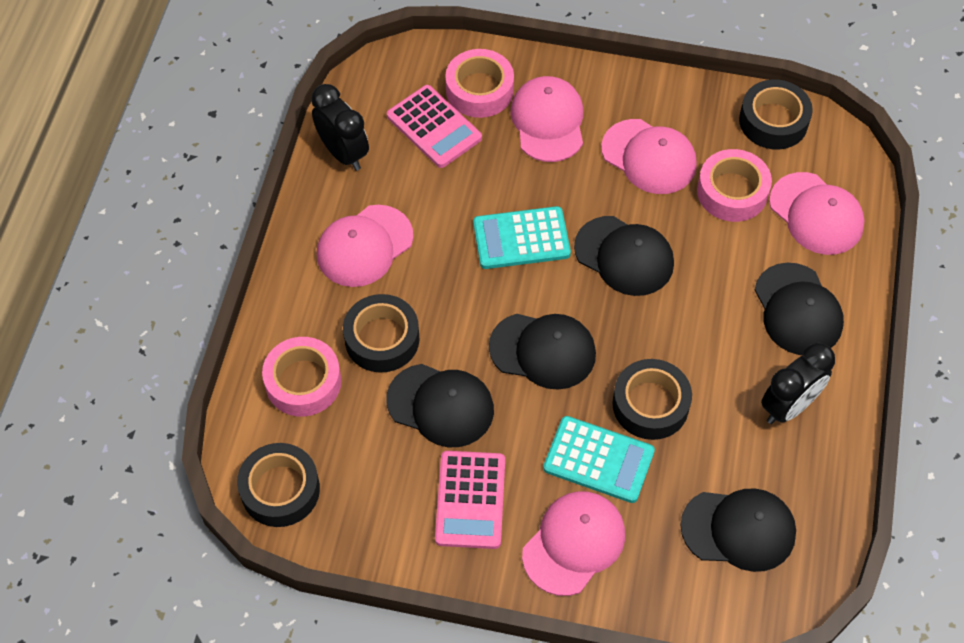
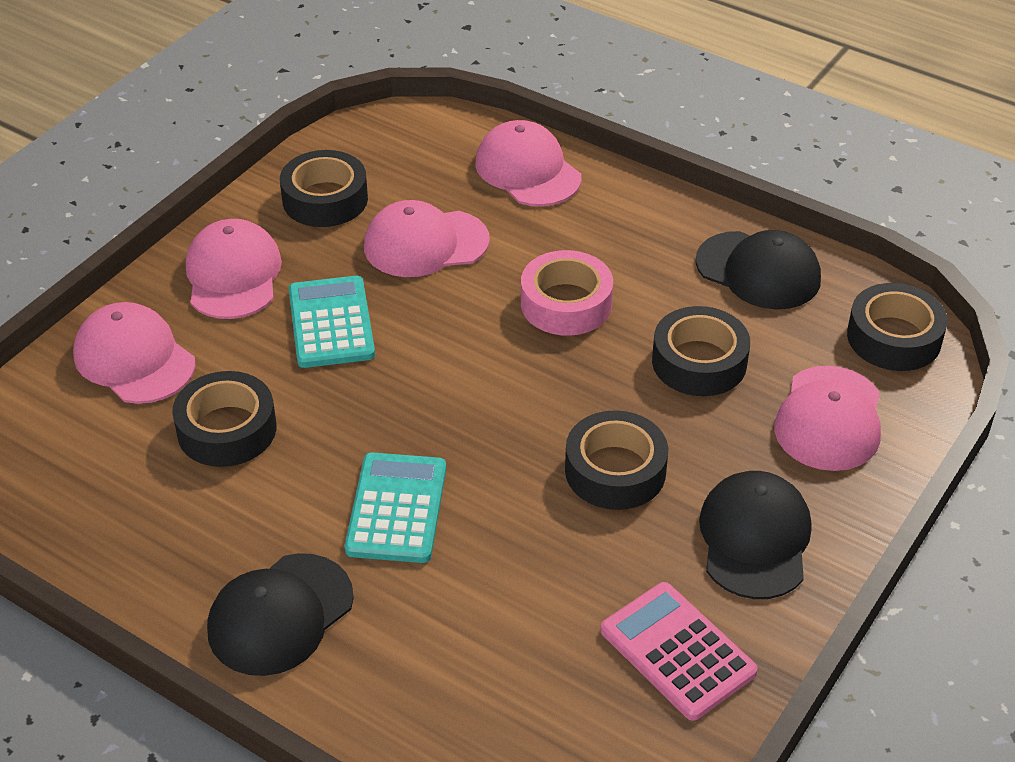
black cap: 5 -> 3
black clock: 2 -> 0
black tape: 4 -> 5
pink calculator: 2 -> 1
pink tape: 3 -> 1

